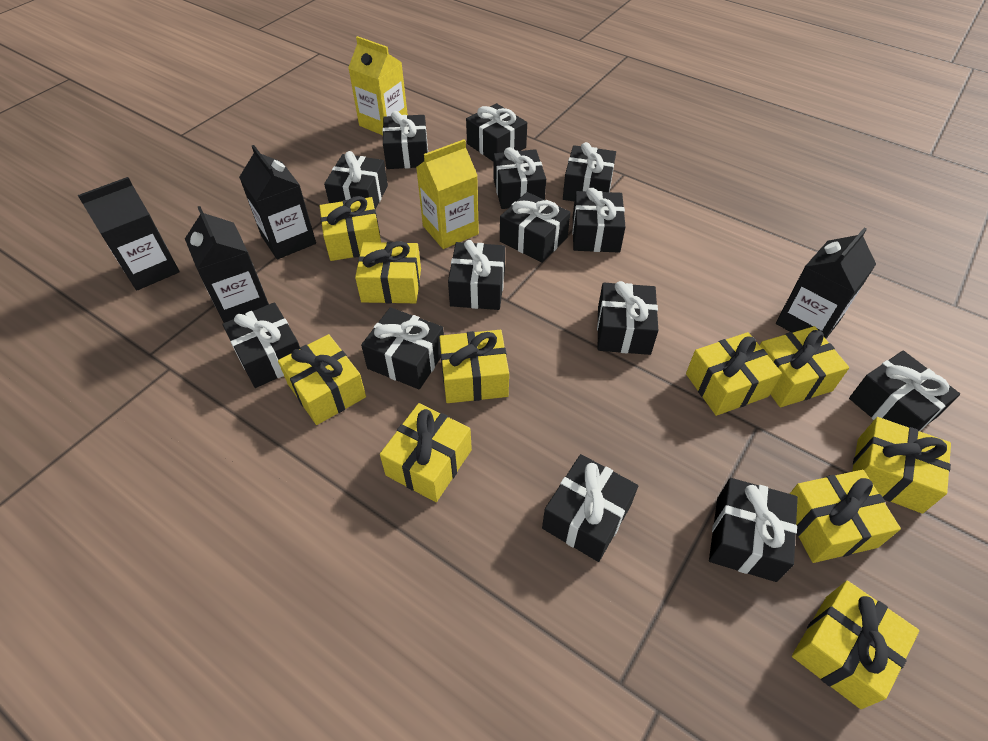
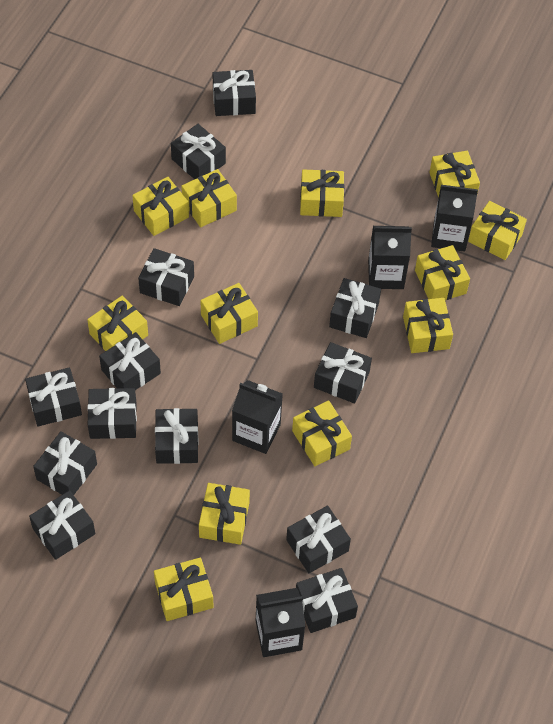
black gift: 14 -> 13
yellow carton: 2 -> 0
yellow gift: 10 -> 12

